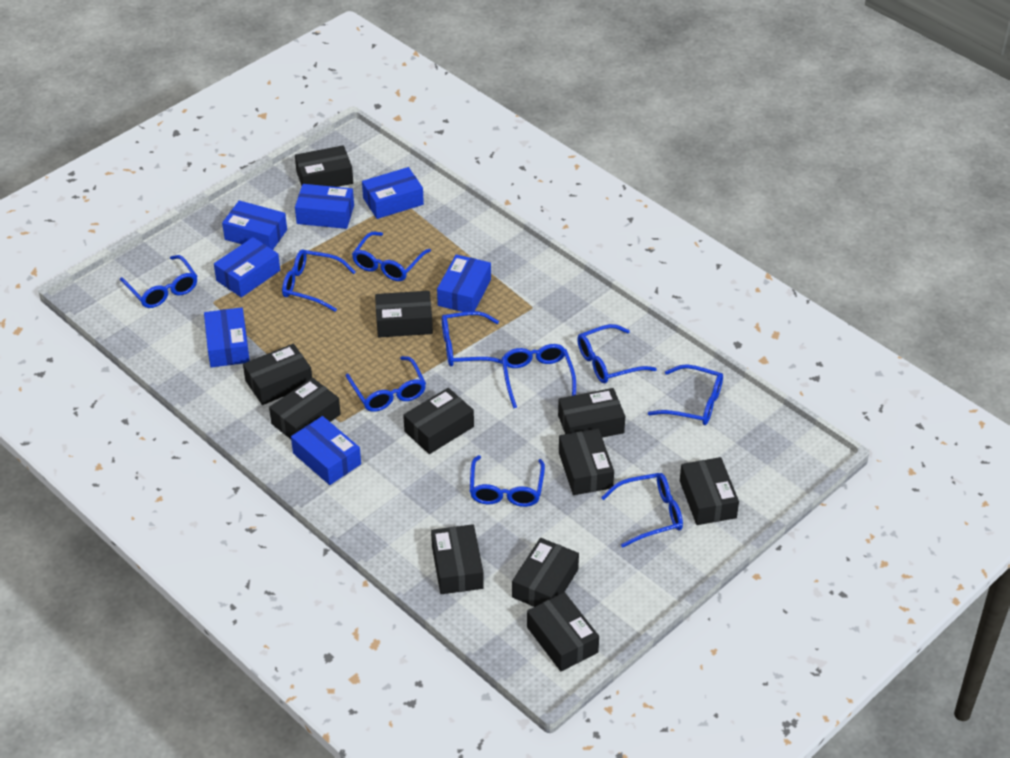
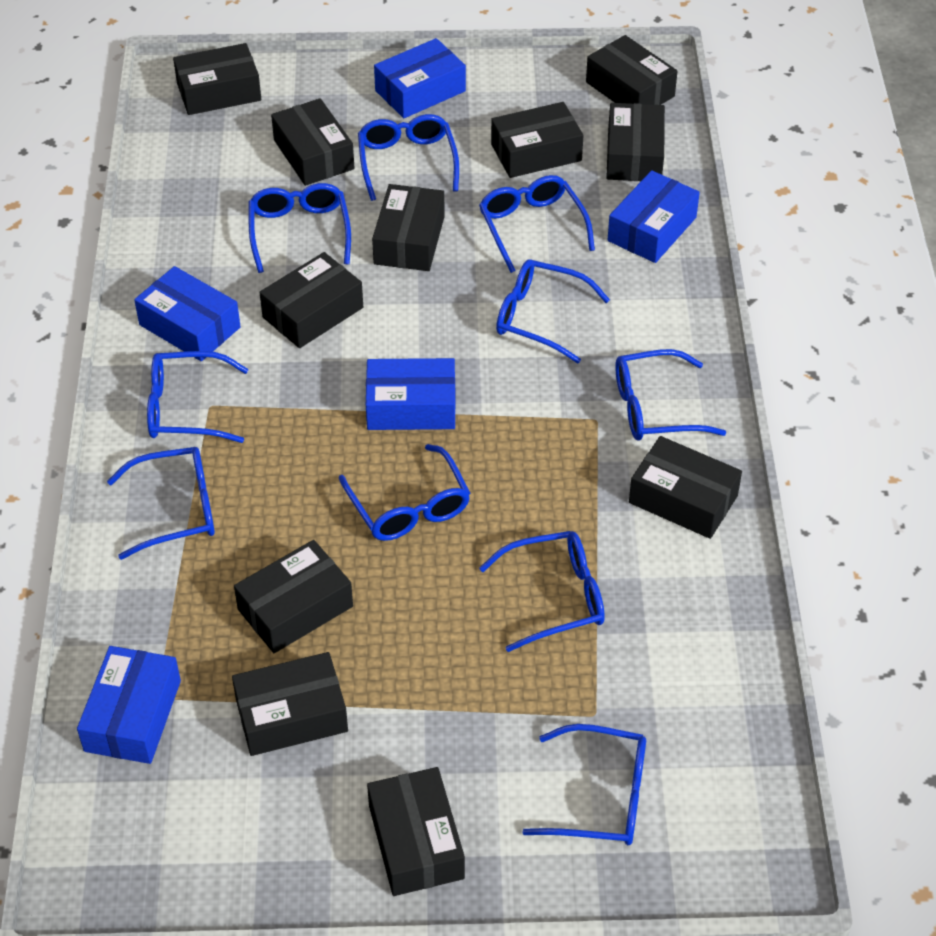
blue box: 7 -> 5

